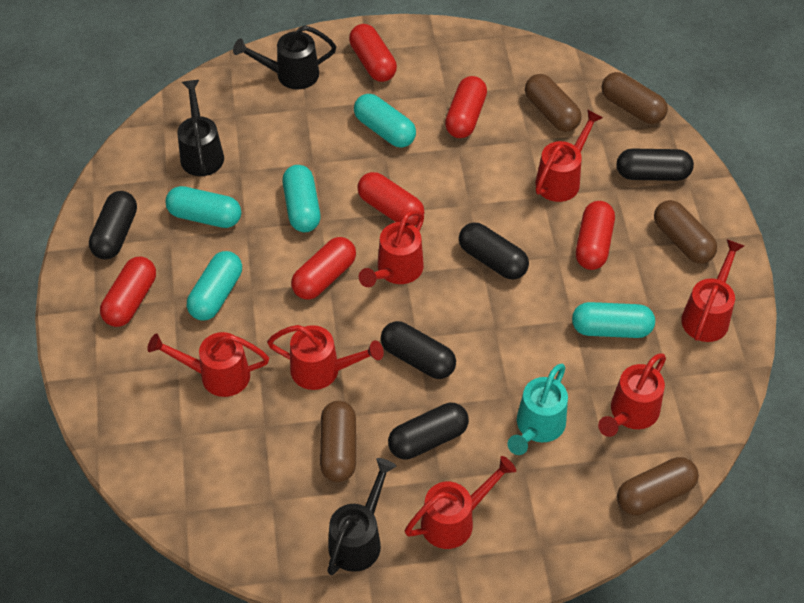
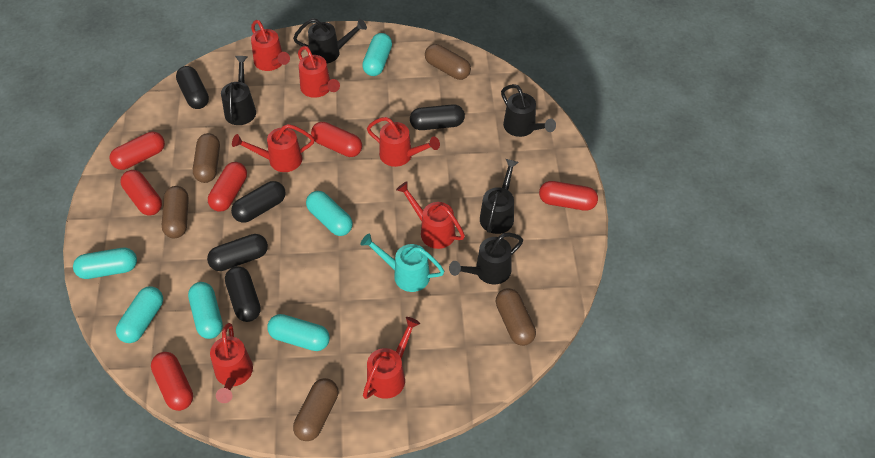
black watering can: 3 -> 5
turquoise capsule: 5 -> 6

